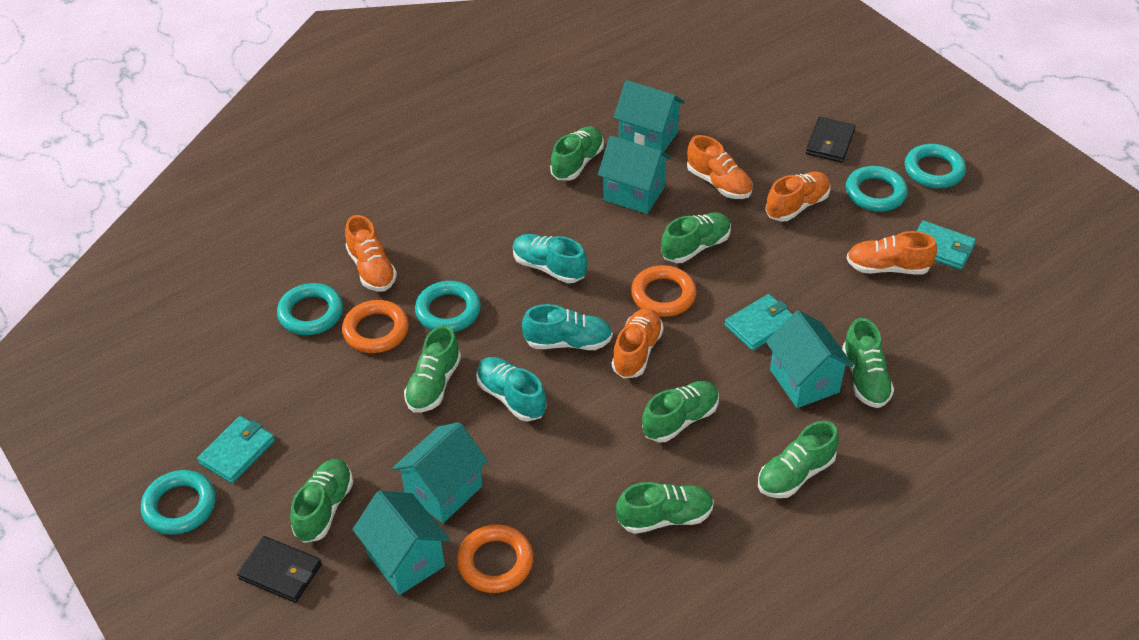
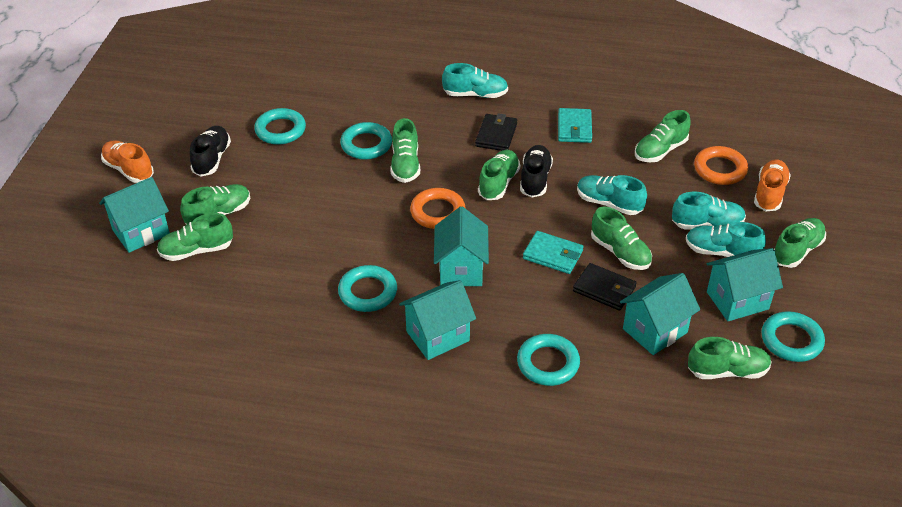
black shoe: 0 -> 2
orange ring: 3 -> 2
orange shoe: 5 -> 2
turquoise shoe: 3 -> 4
turquoise wallet: 3 -> 2

